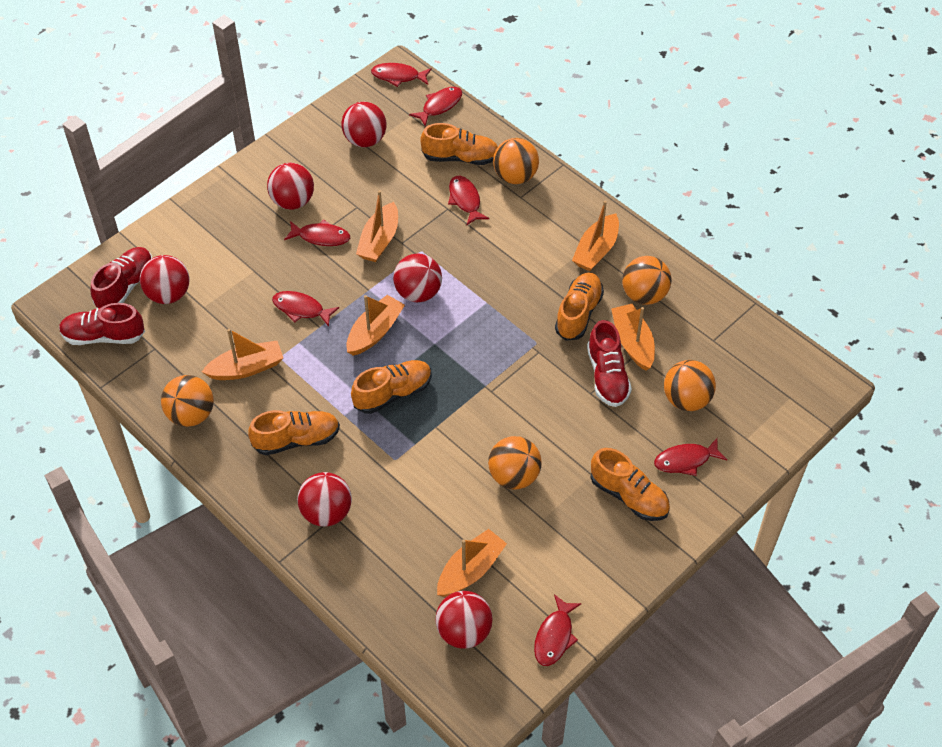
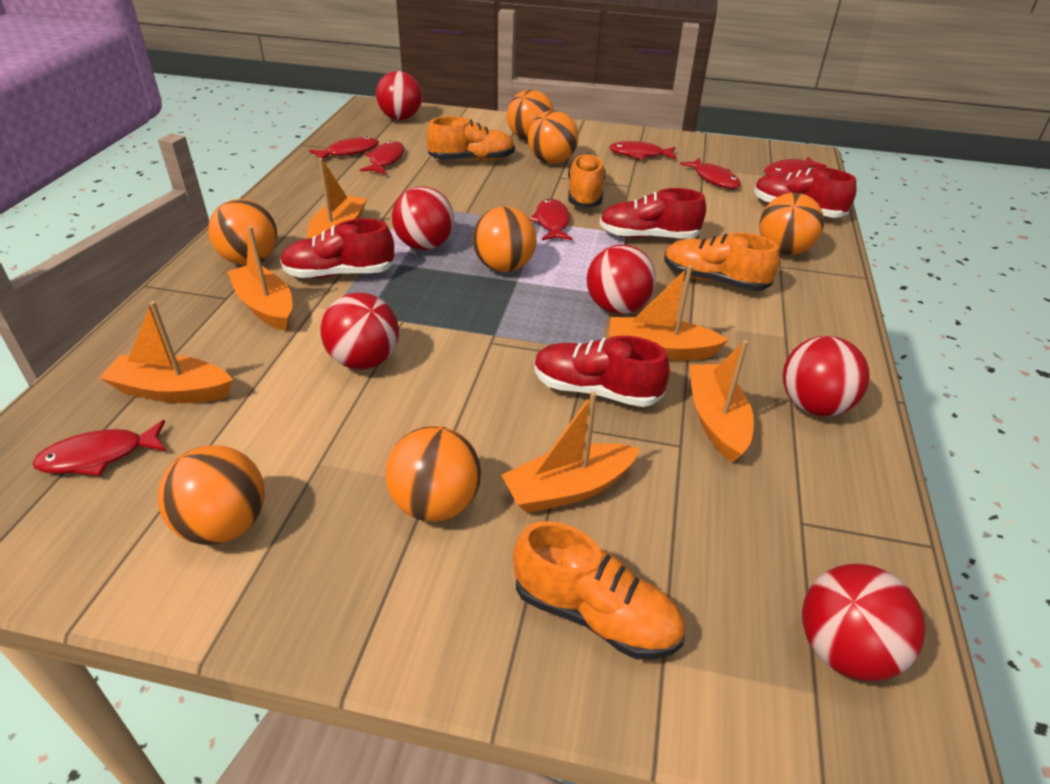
orange ball: 5 -> 7
orange shoe: 5 -> 4
red shoe: 3 -> 4

